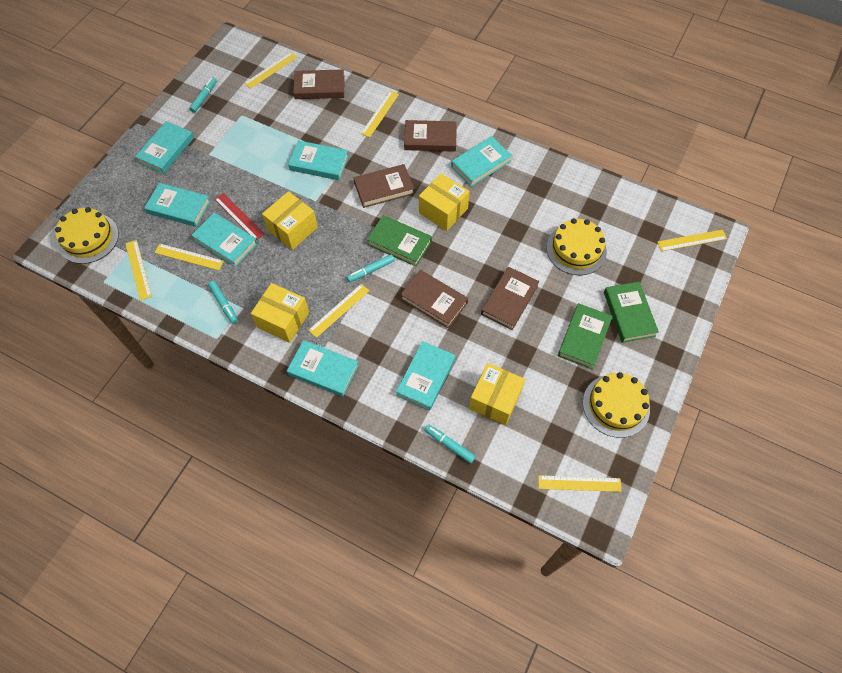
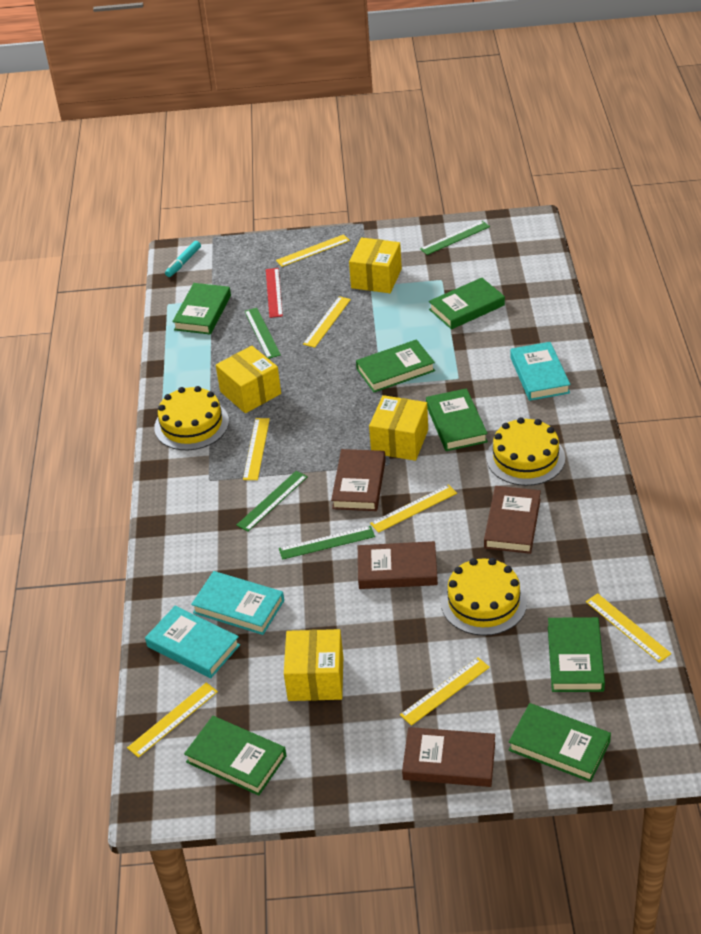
brown book: 5 -> 4
green book: 3 -> 7
green ruler: 0 -> 4
turquoise book: 7 -> 3
turquoise marker: 4 -> 1

